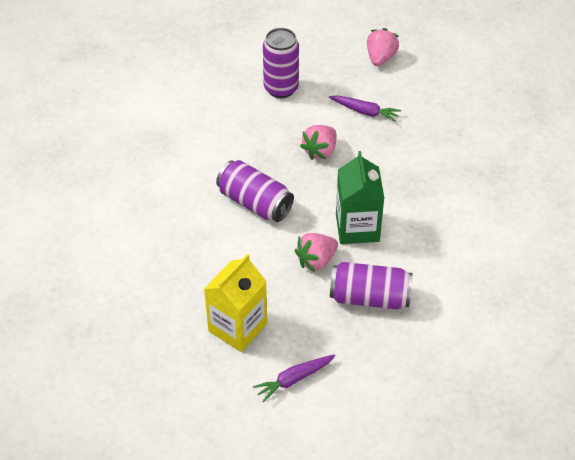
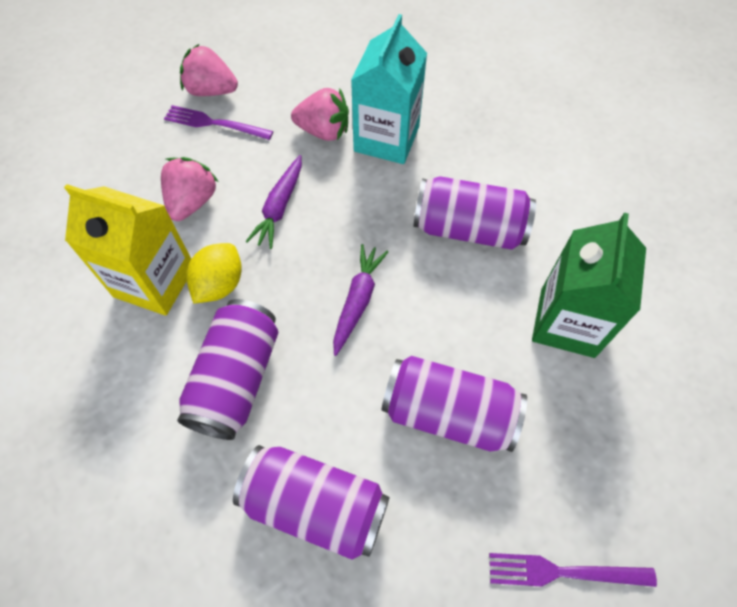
purple can: 3 -> 4
purple fork: 0 -> 2
turquoise carton: 0 -> 1
yellow lemon: 0 -> 1

